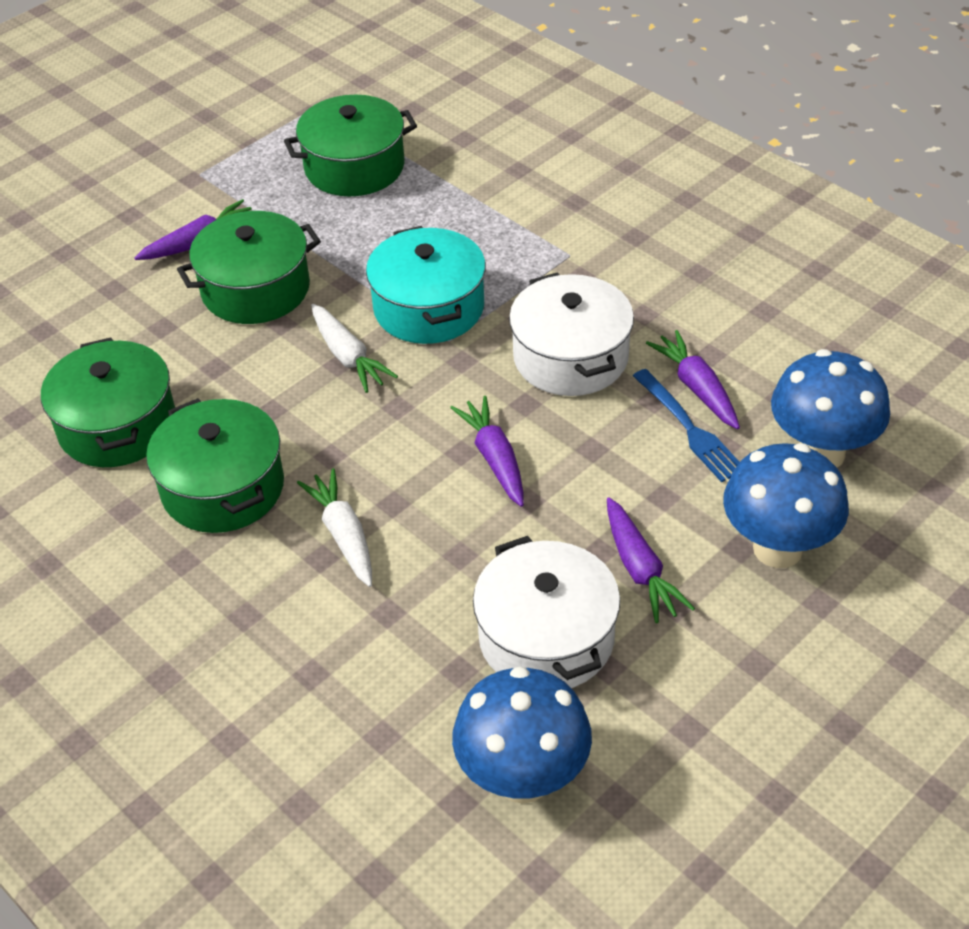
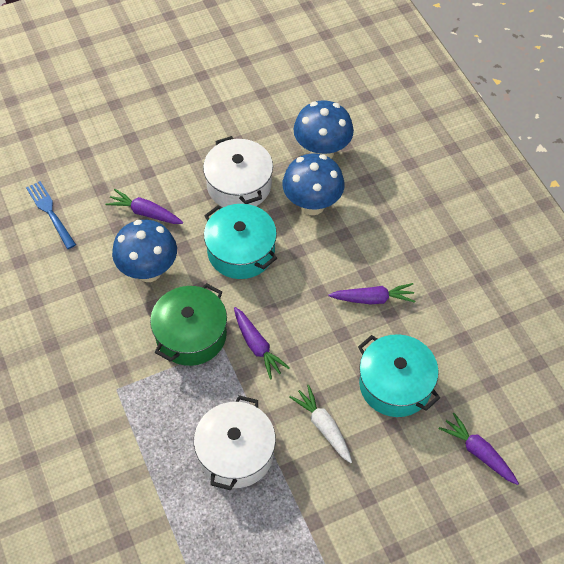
green pot: 4 -> 1
turquoise pot: 1 -> 2
white carrot: 2 -> 1

